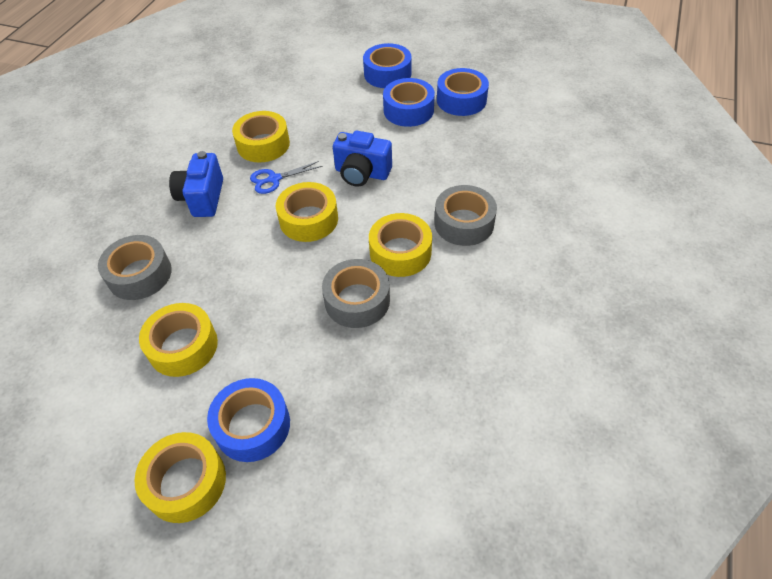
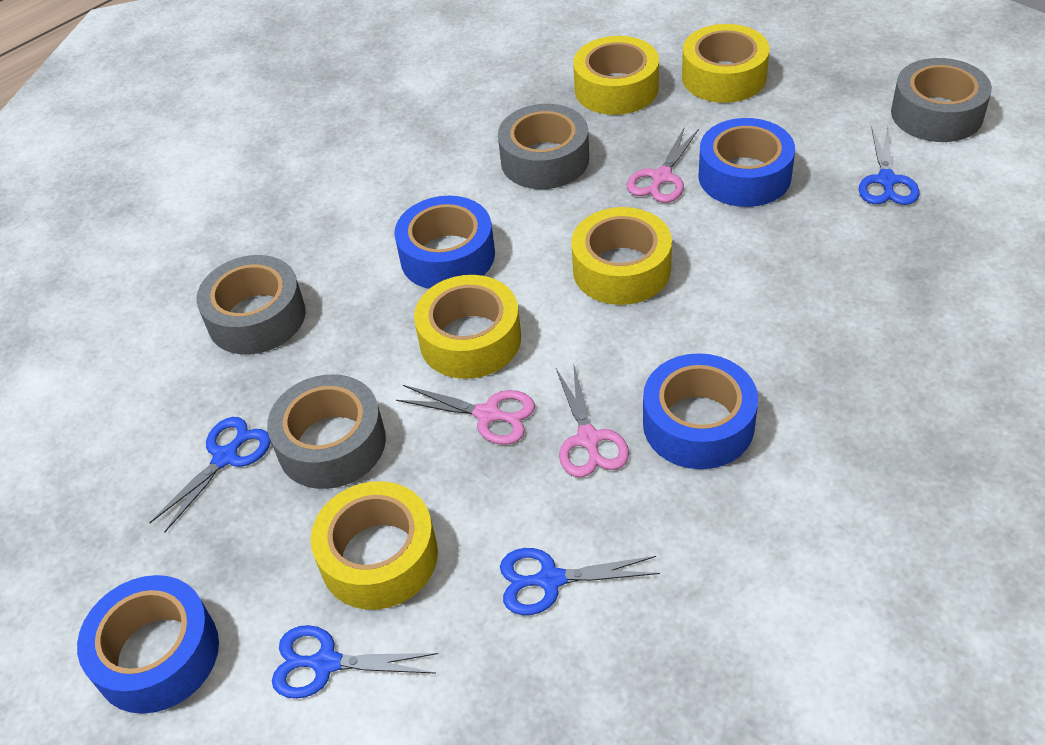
blue camera: 2 -> 0
blue scissors: 1 -> 4
grey tape: 3 -> 4
pink scissors: 0 -> 3

